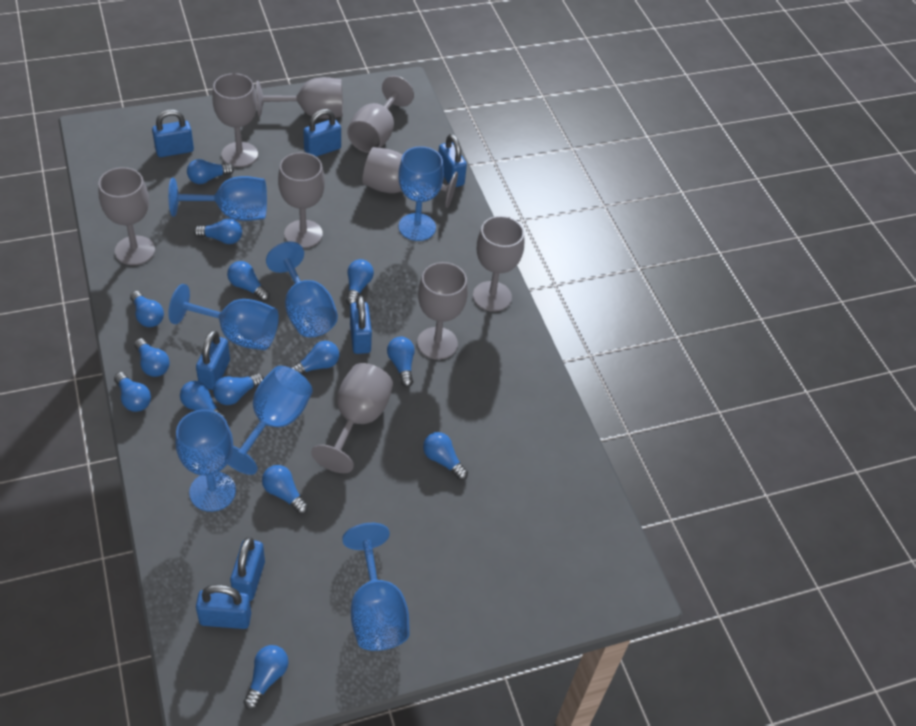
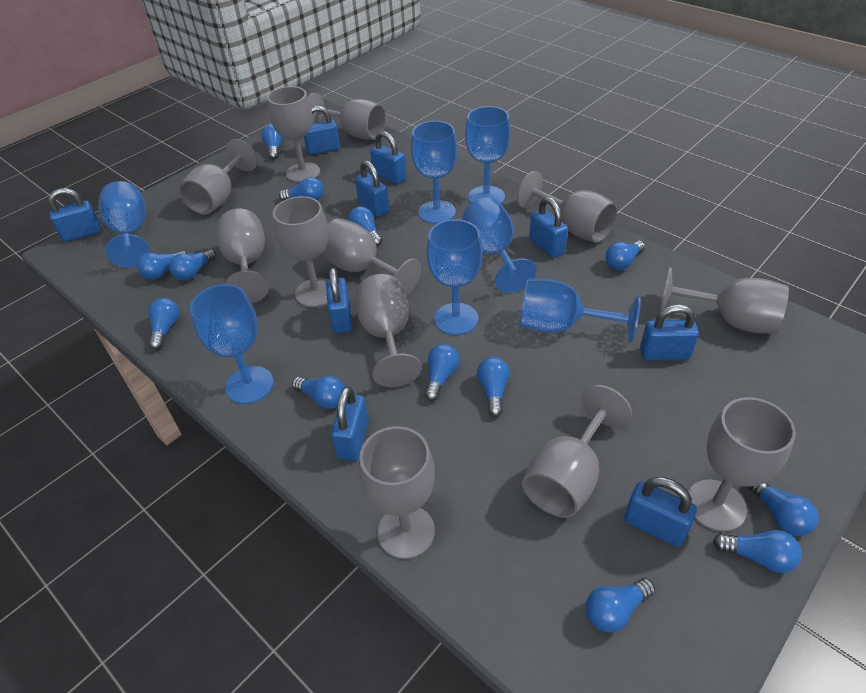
blue light bulb: 14 -> 13
blue padlock: 7 -> 9
grey goblet: 9 -> 12

